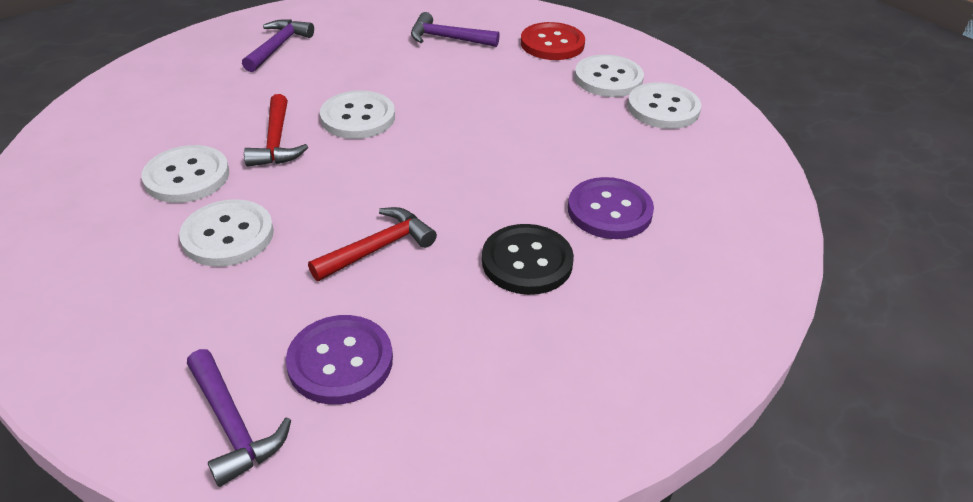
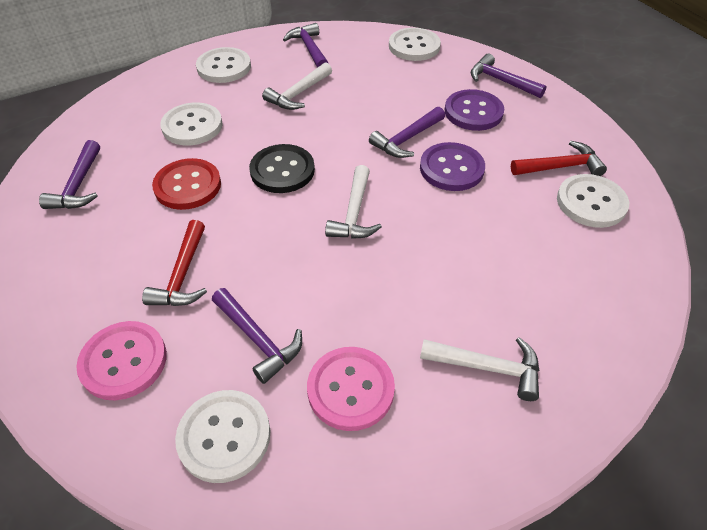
pink button: 0 -> 2
purple hammer: 3 -> 5
white hammer: 0 -> 3

